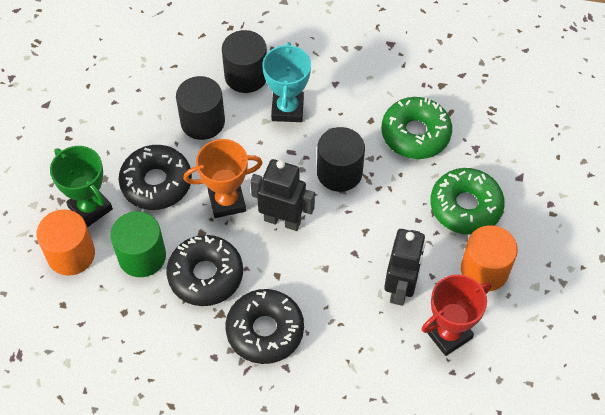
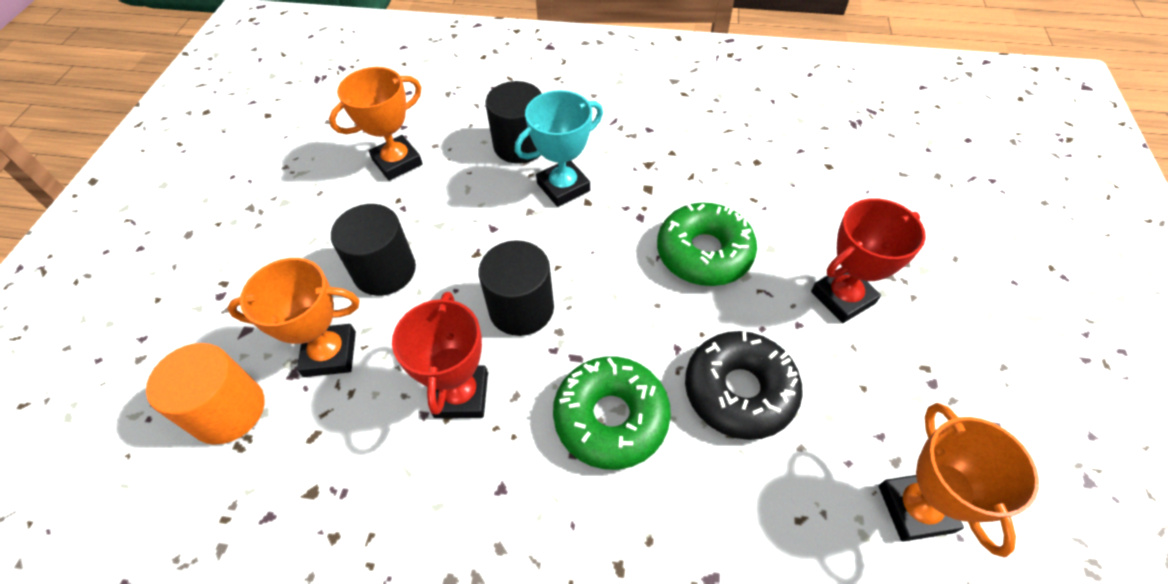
black donut: 3 -> 1
black robot: 2 -> 0
green cylinder: 1 -> 0
green trophy: 1 -> 0
orange cylinder: 2 -> 1
orange trophy: 1 -> 3
red trophy: 1 -> 2

